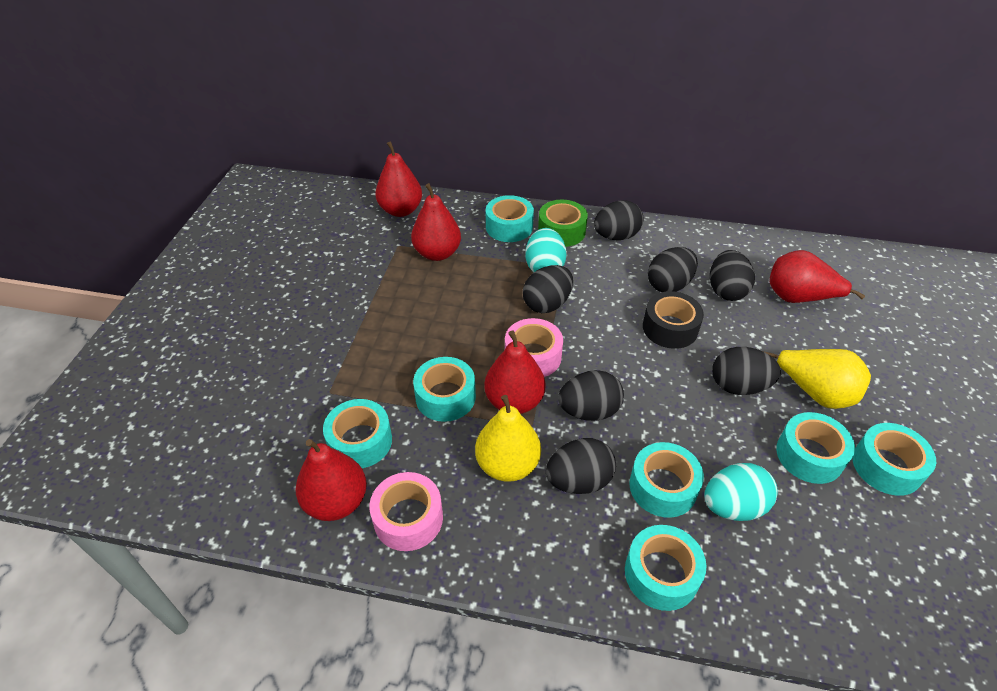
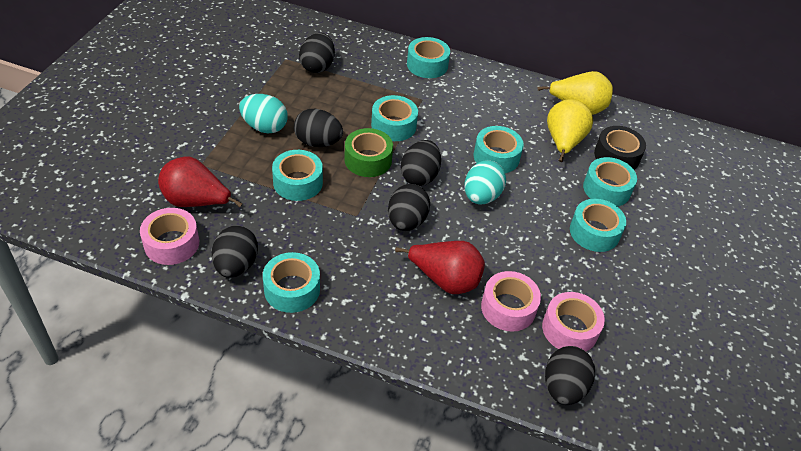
black egg: 7 -> 6
pink tape: 2 -> 3
red pear: 5 -> 2

